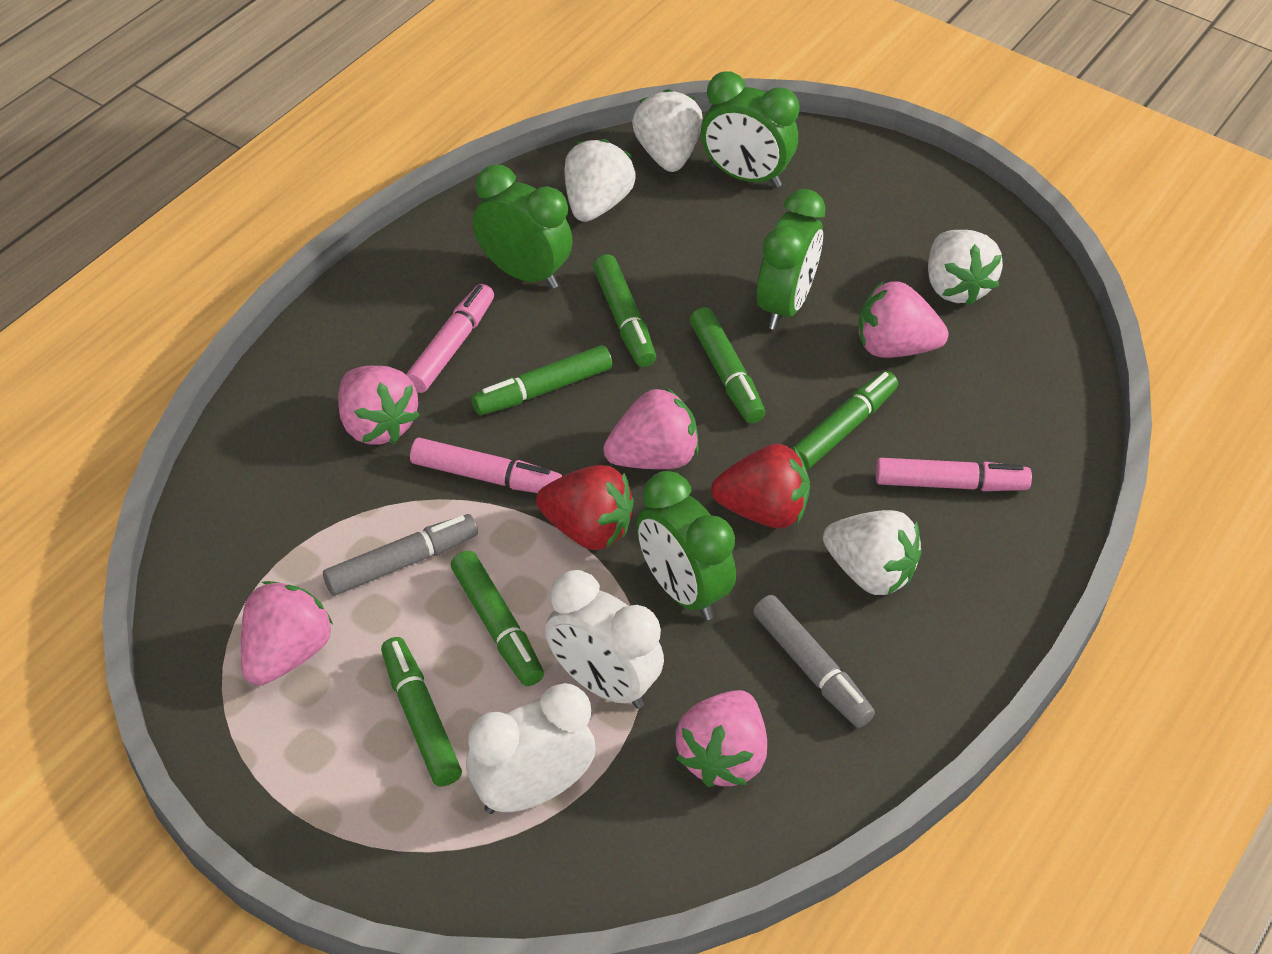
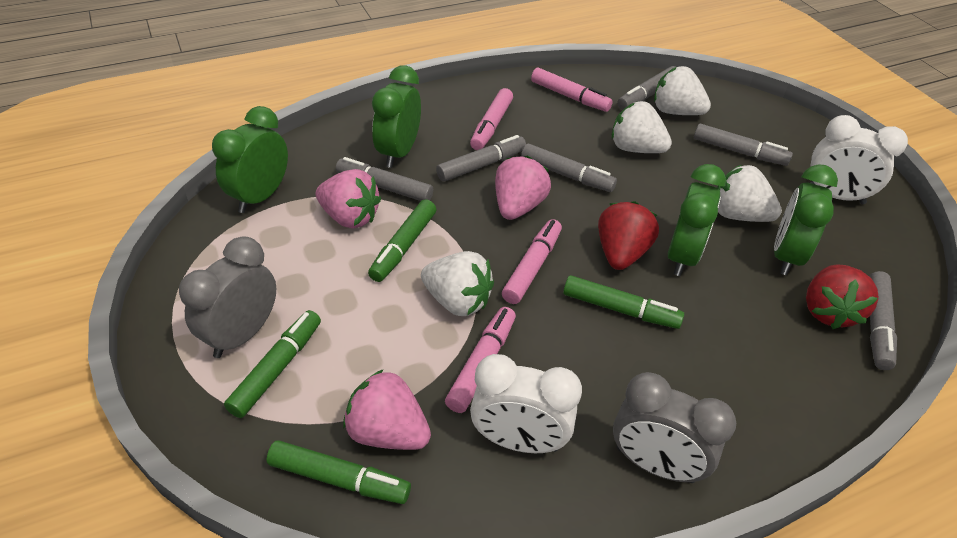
green marker: 6 -> 4
grey clock: 0 -> 2
grey marker: 2 -> 6
pink marker: 3 -> 4
pink strawberry: 5 -> 3

